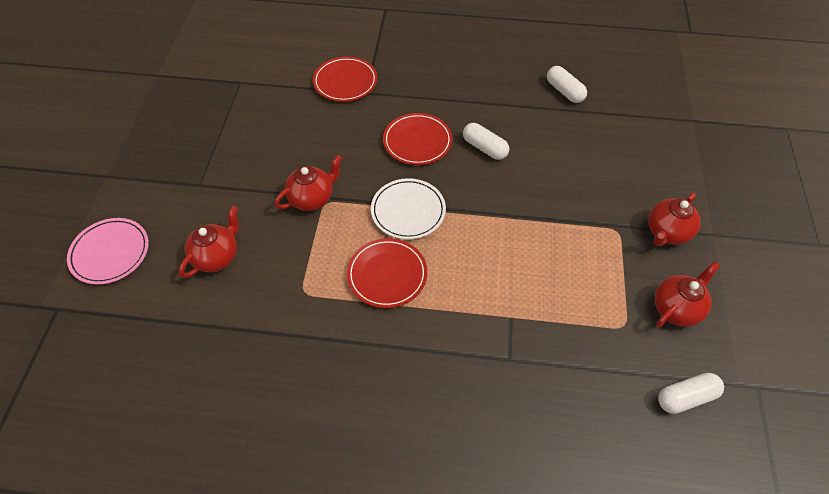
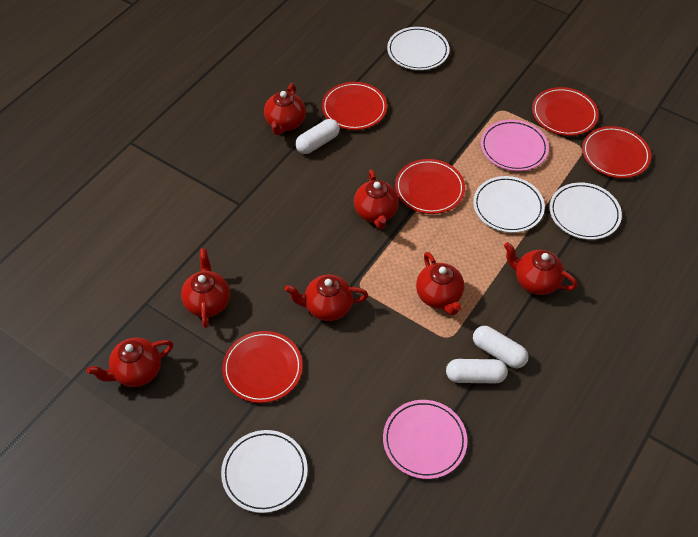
pink plate: 1 -> 2
red plate: 3 -> 5
red teapot: 4 -> 7
white plate: 1 -> 4

